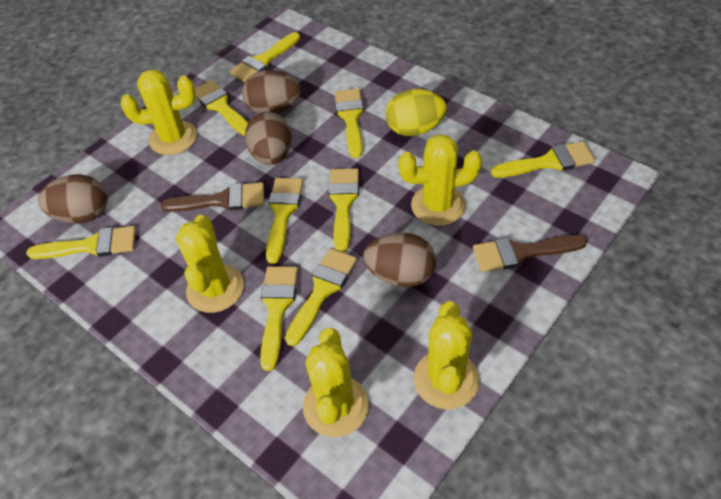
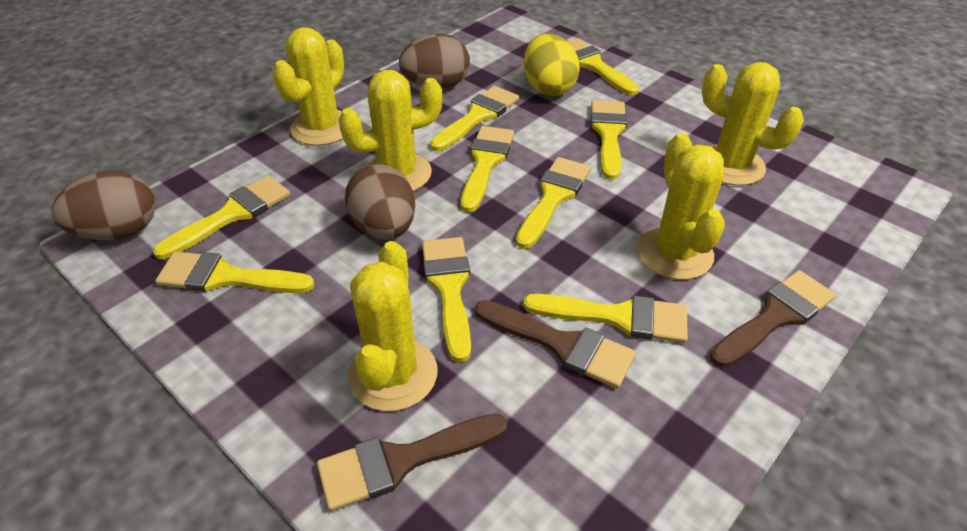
brown brush: 2 -> 3
brown egg: 4 -> 3

